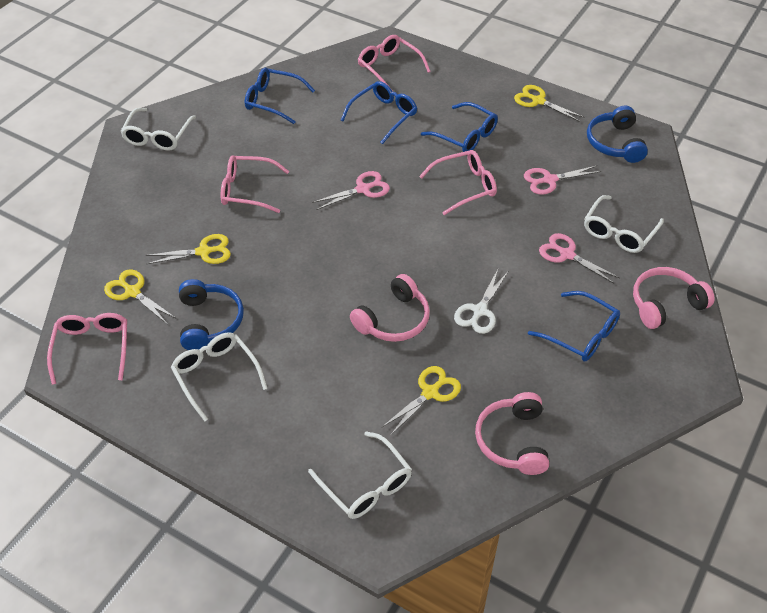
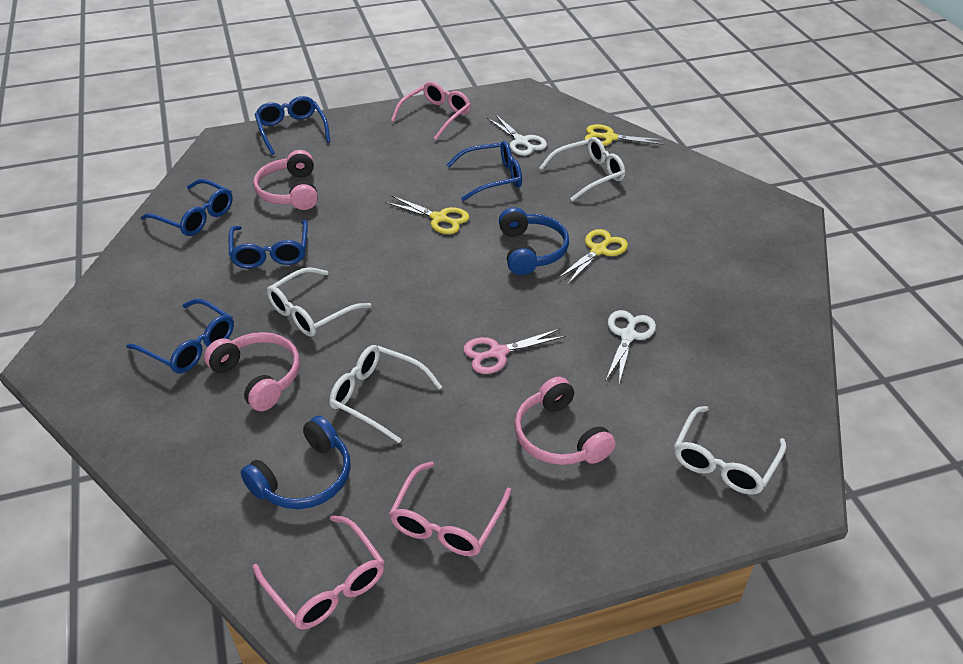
blue glasses: 4 -> 5
pink glasses: 4 -> 3
pink scissors: 3 -> 1
white scissors: 1 -> 2
yellow scissors: 4 -> 3

